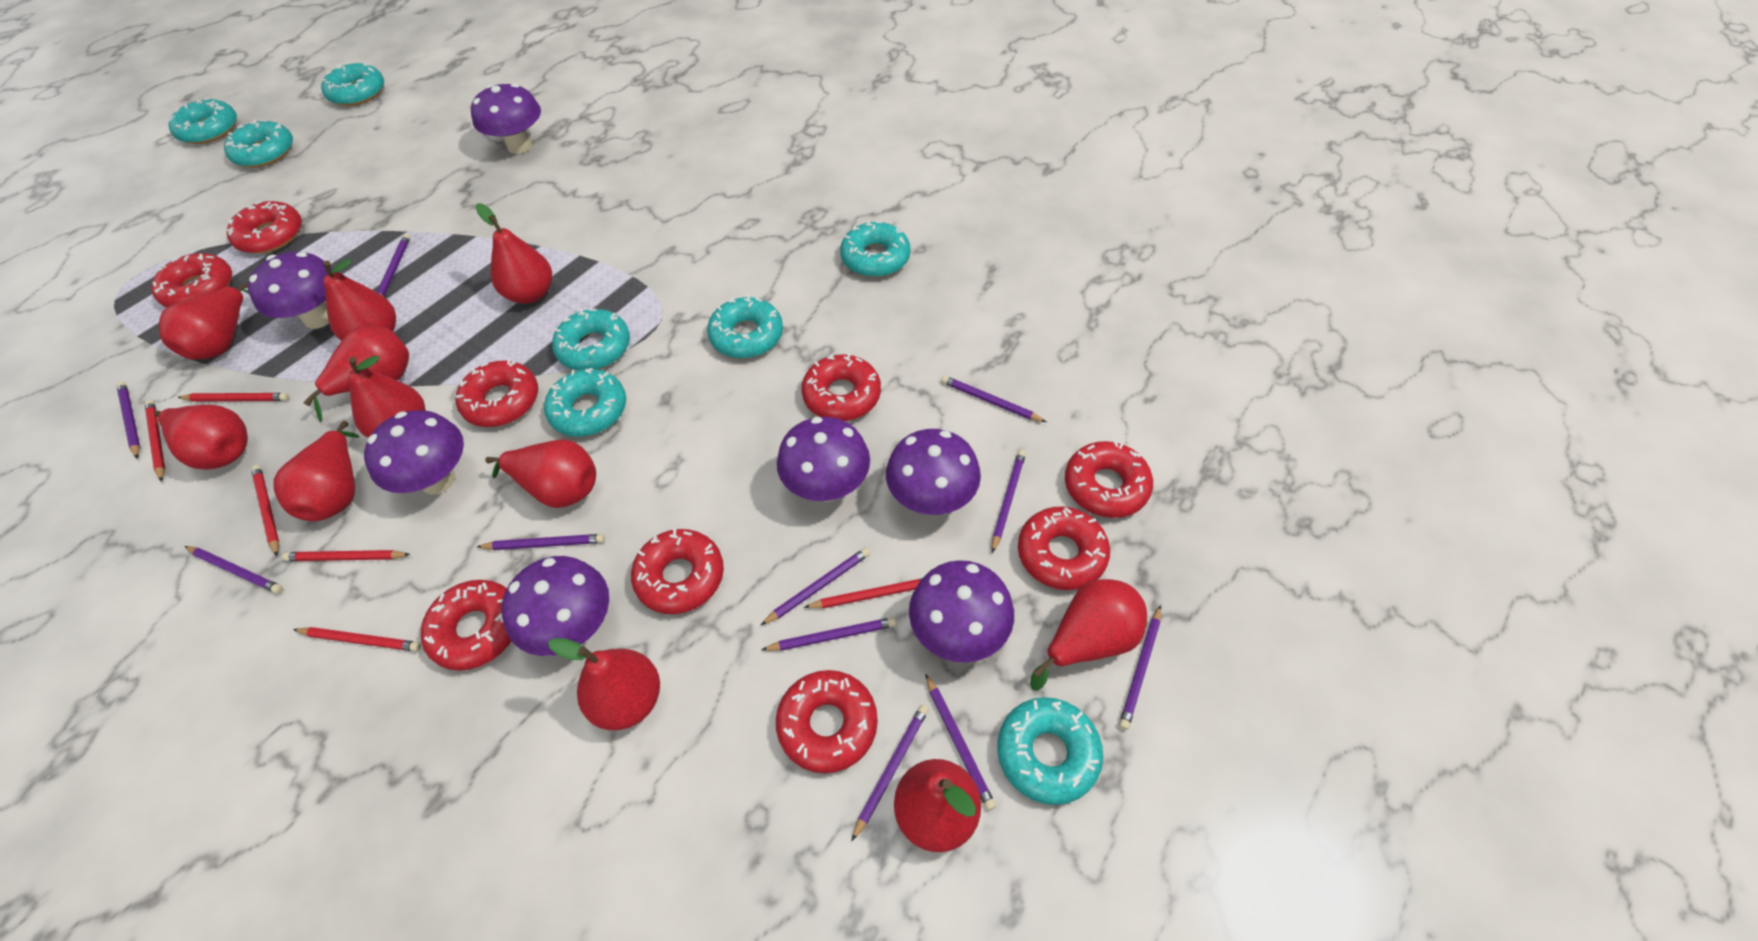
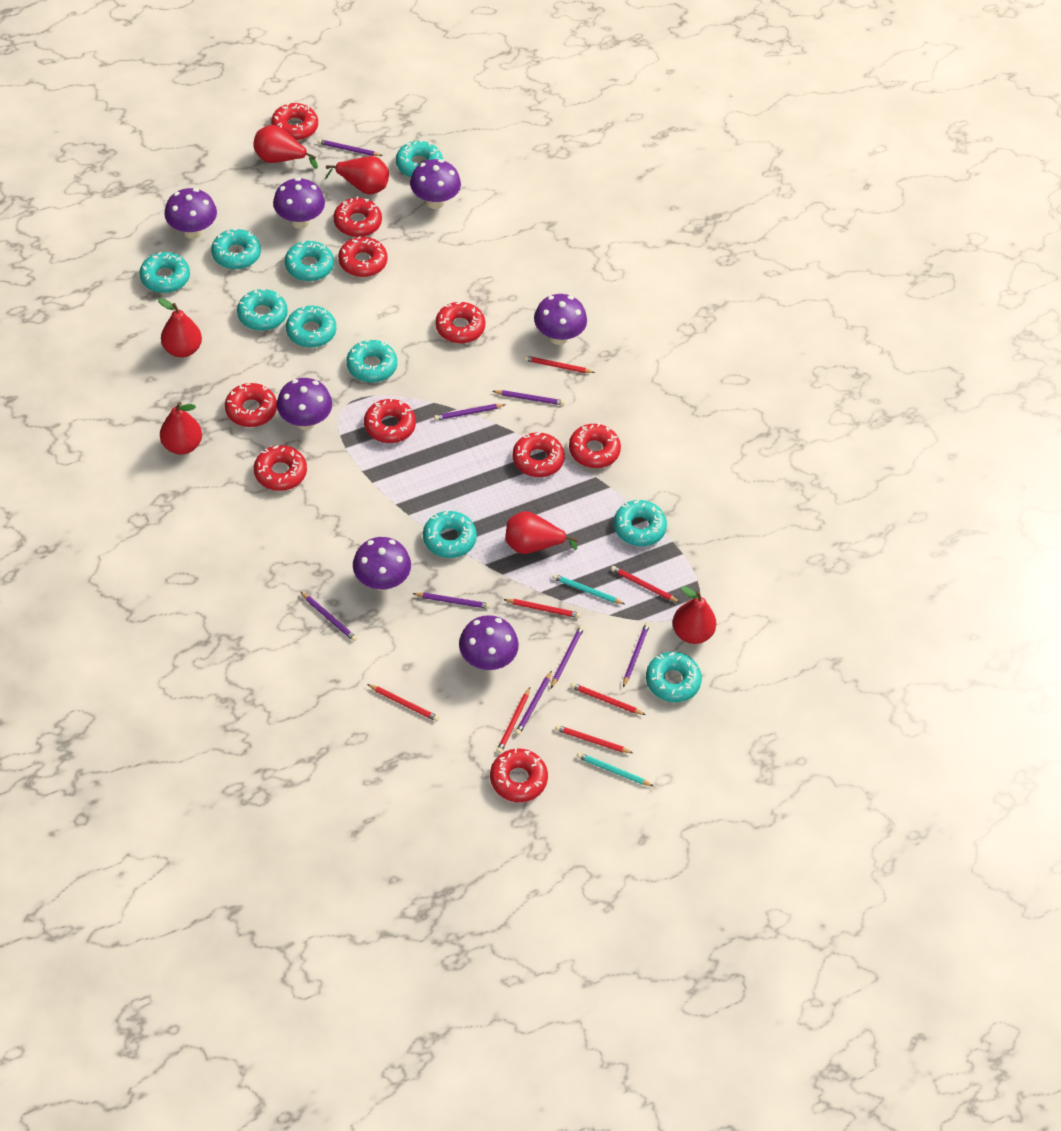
purple pencil: 11 -> 8
red donut: 9 -> 10
red pear: 11 -> 6
red pencil: 6 -> 7
turquoise donut: 8 -> 10
turquoise pencil: 0 -> 2

